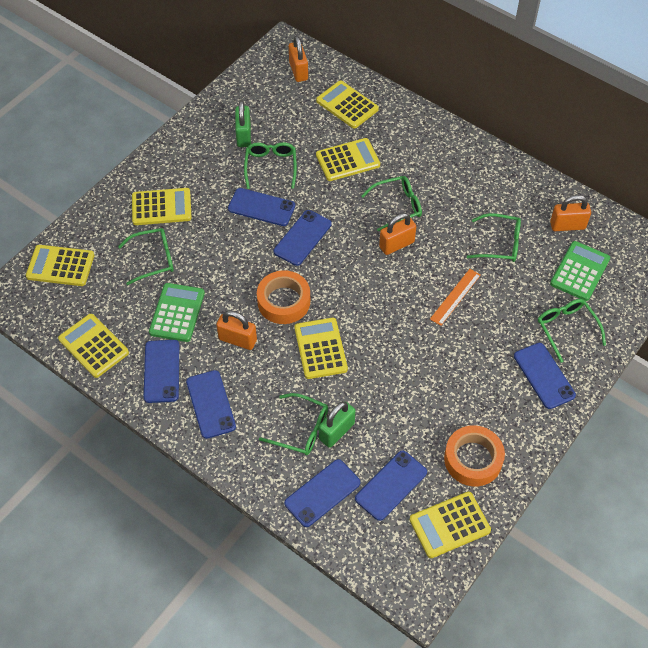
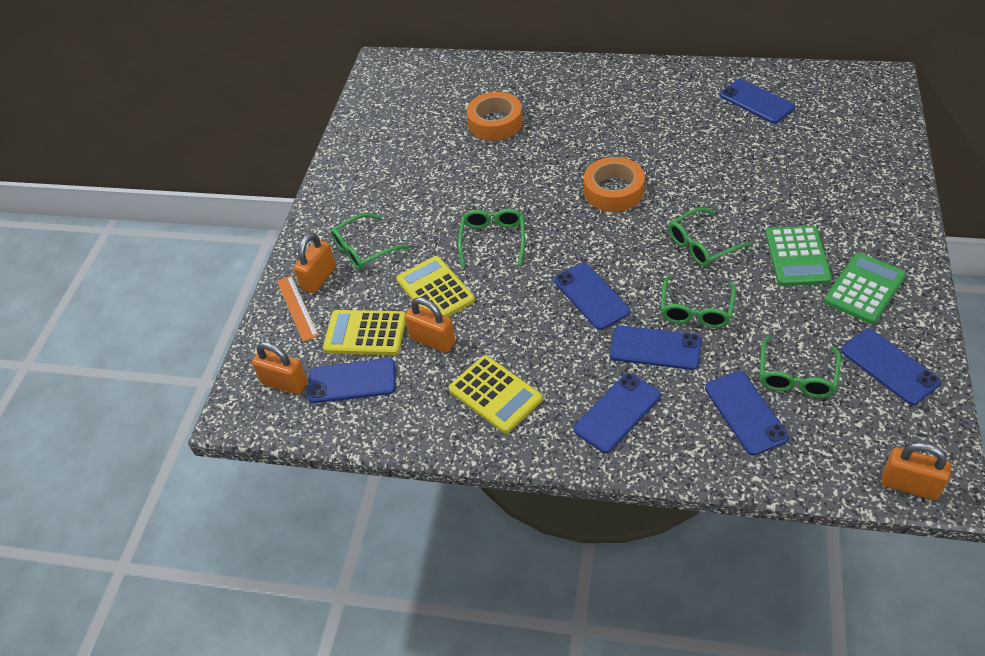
green glasses: 6 -> 5
green padlock: 2 -> 0
yellow calculator: 7 -> 3

